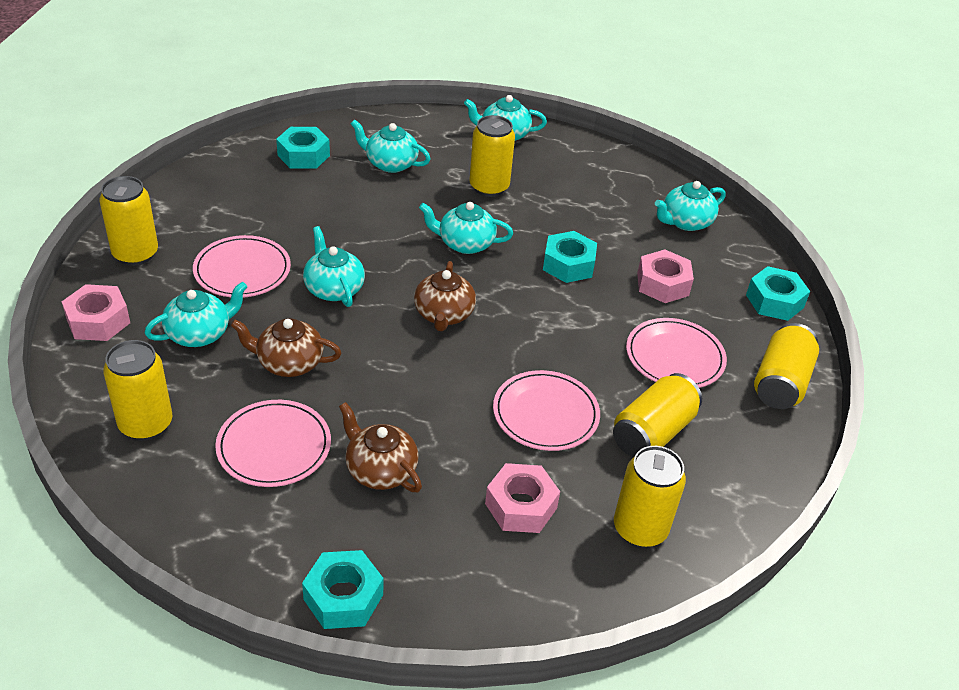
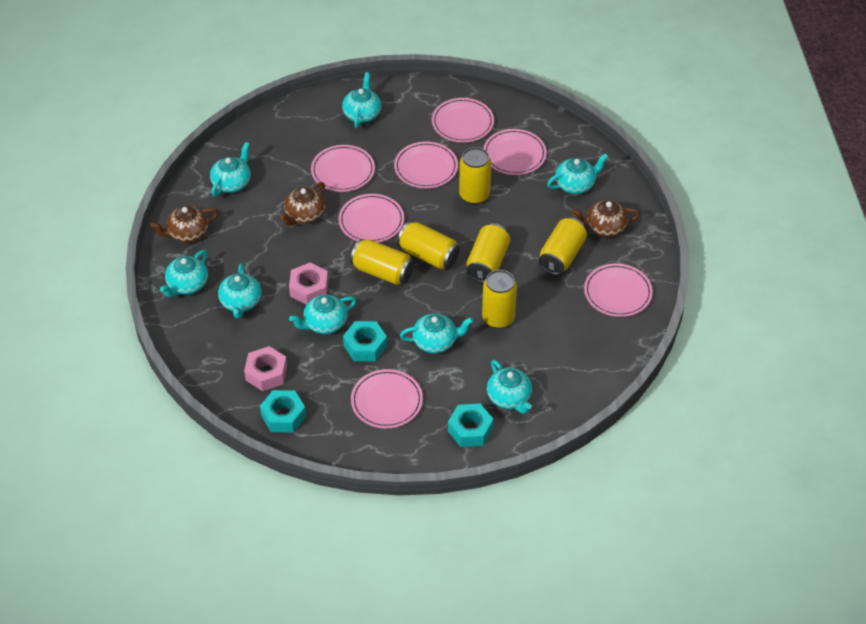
pink nut: 3 -> 2
pink plate: 4 -> 7
turquoise nut: 4 -> 3
turquoise teapot: 6 -> 8

